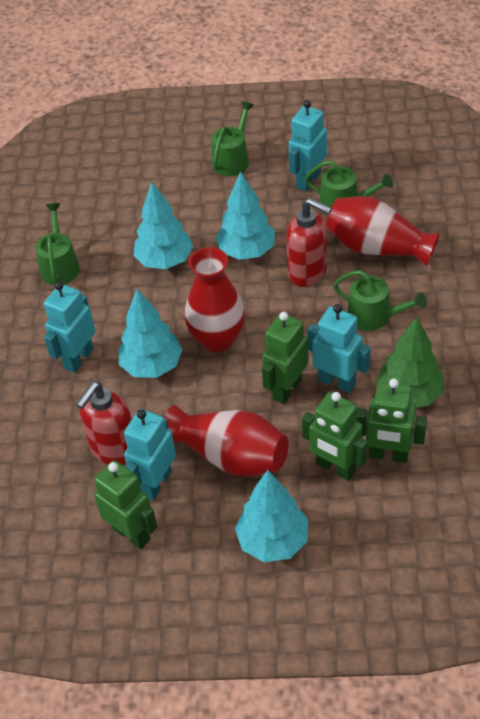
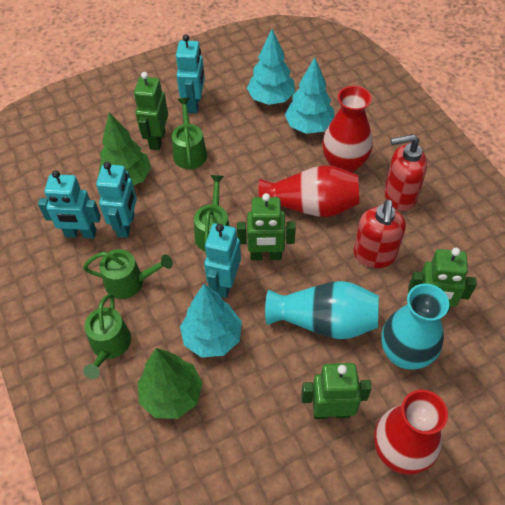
green tree: 1 -> 2
turquoise tree: 4 -> 3
turquoise vase: 0 -> 2

